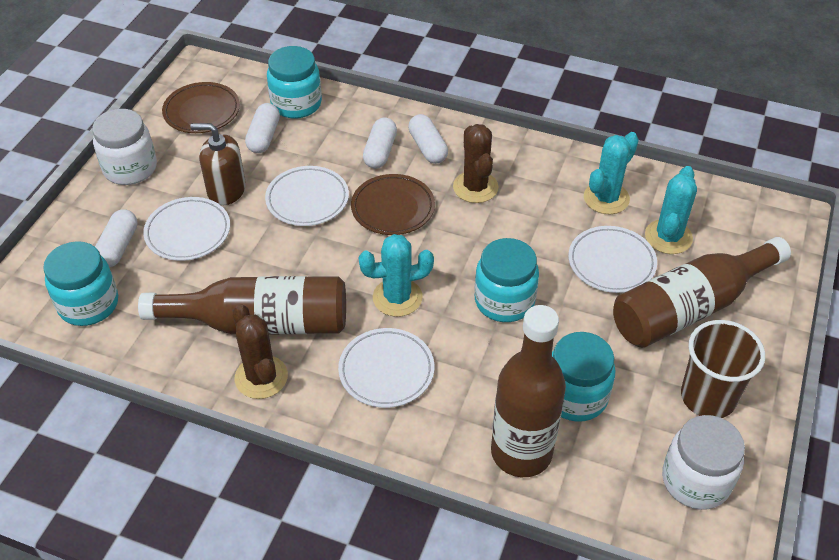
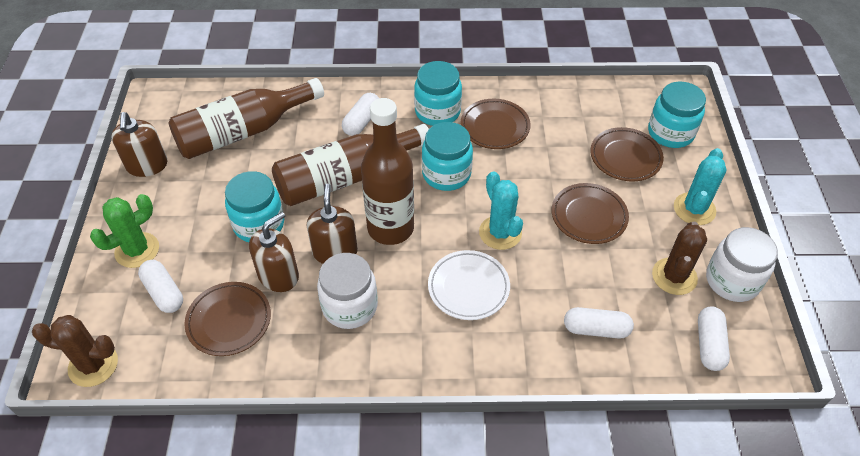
brown cup: 1 -> 0
brown plate: 2 -> 4
brown soap dispenser: 1 -> 3
green cactus: 0 -> 1
turquoise cactus: 3 -> 2
white plate: 4 -> 1

